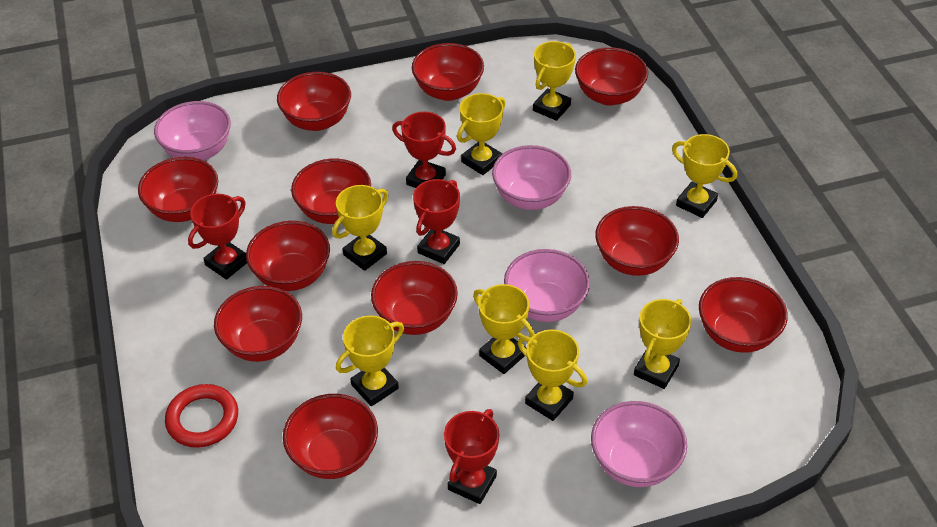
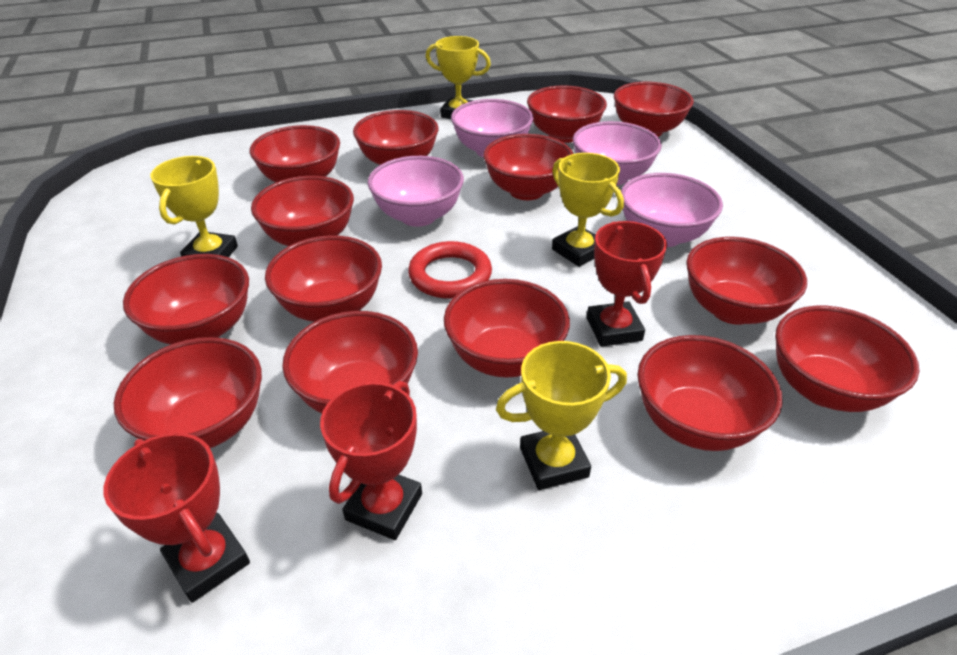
red bowl: 11 -> 14
red trophy: 4 -> 3
yellow trophy: 8 -> 4

